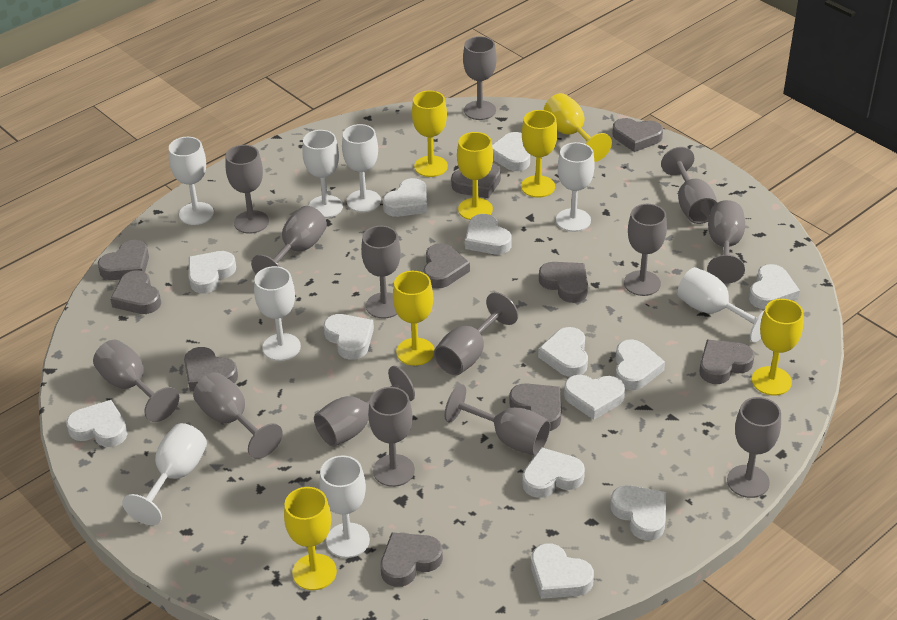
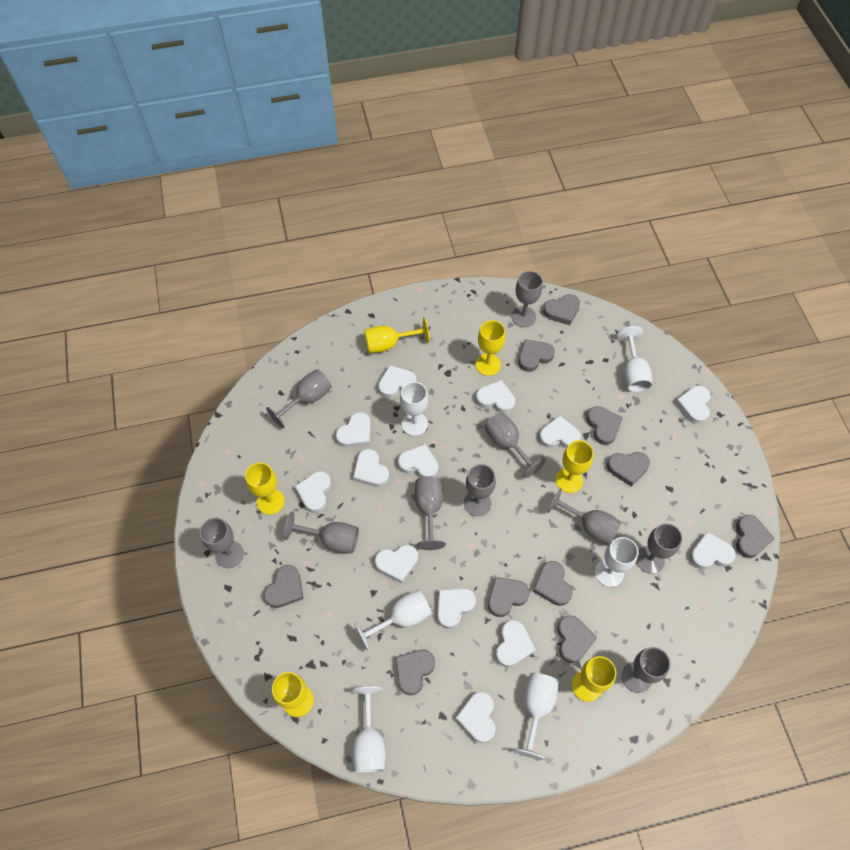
grey goblet: 14 -> 10
white goblet: 8 -> 6
yellow goblet: 7 -> 6

